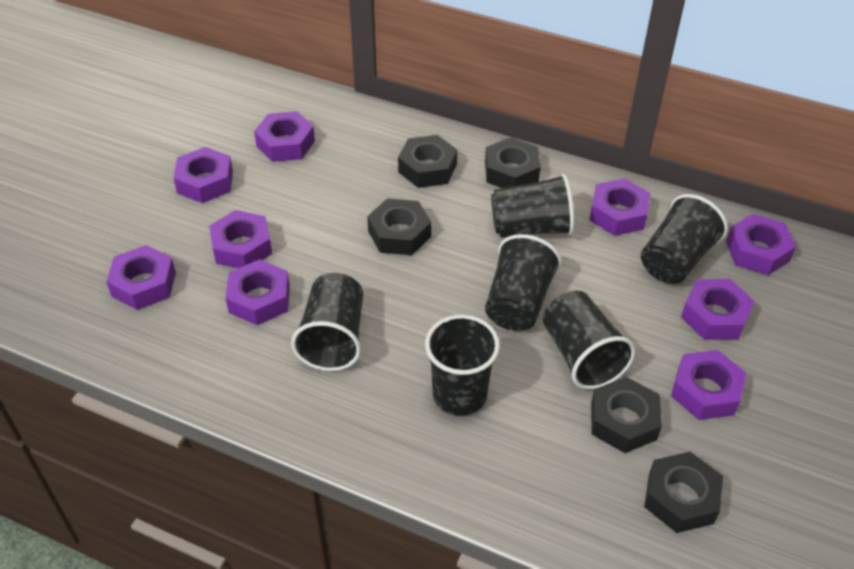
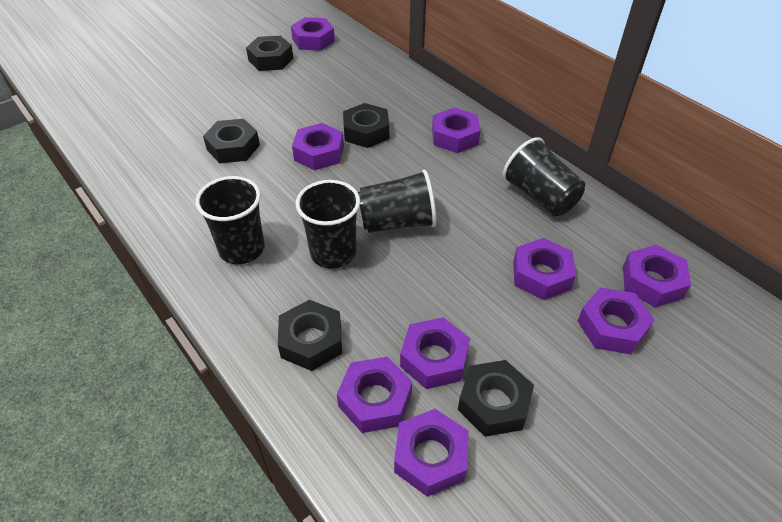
black cup: 6 -> 4

